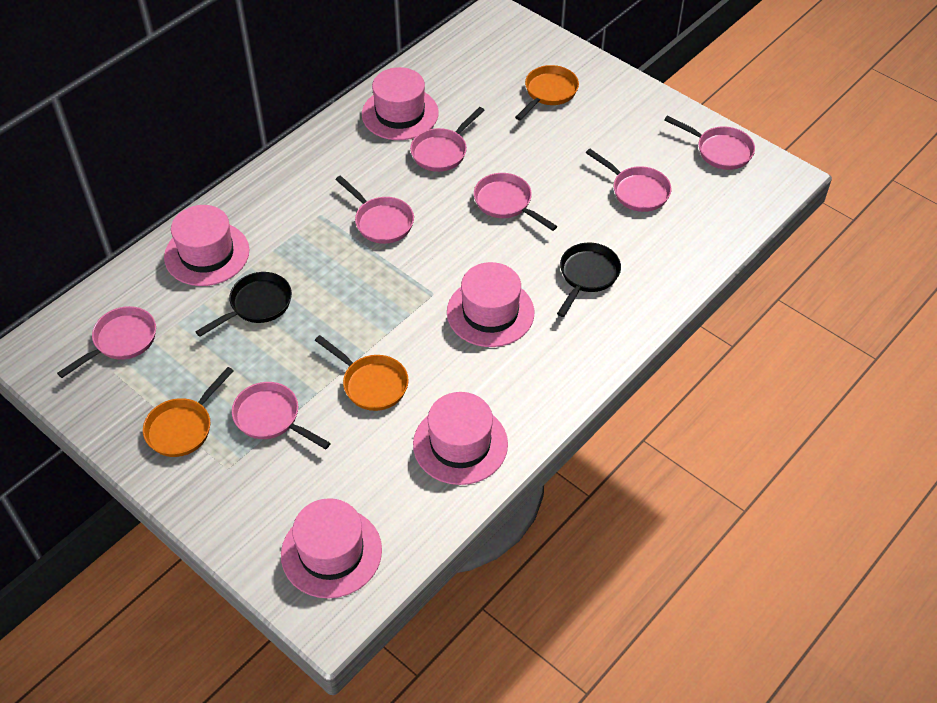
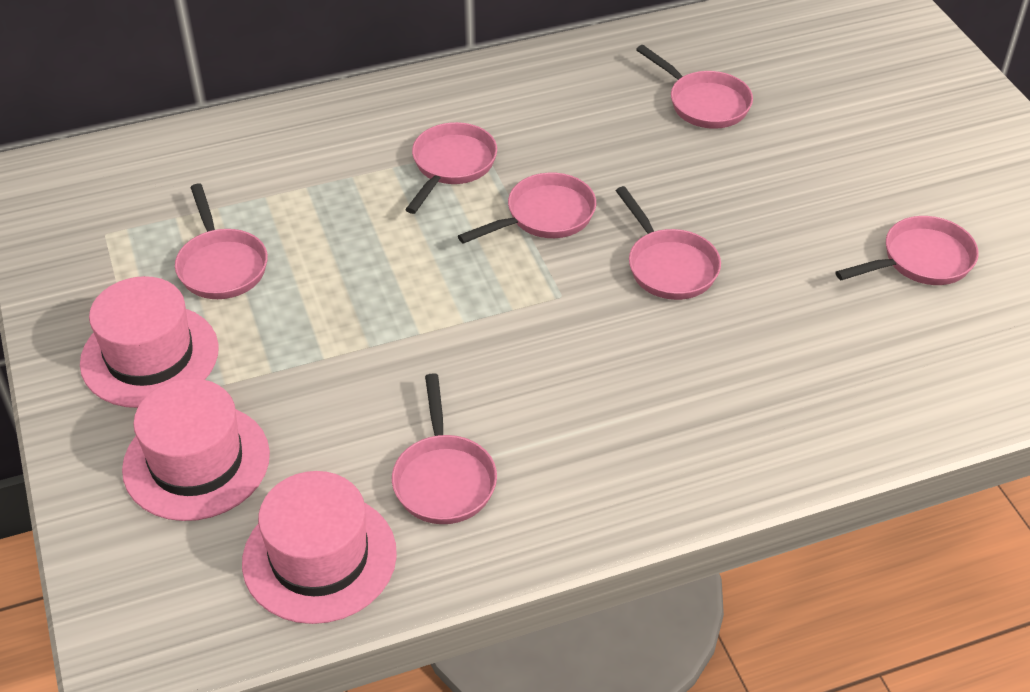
black pan: 2 -> 0
orange pan: 3 -> 0
pink hat: 5 -> 3

